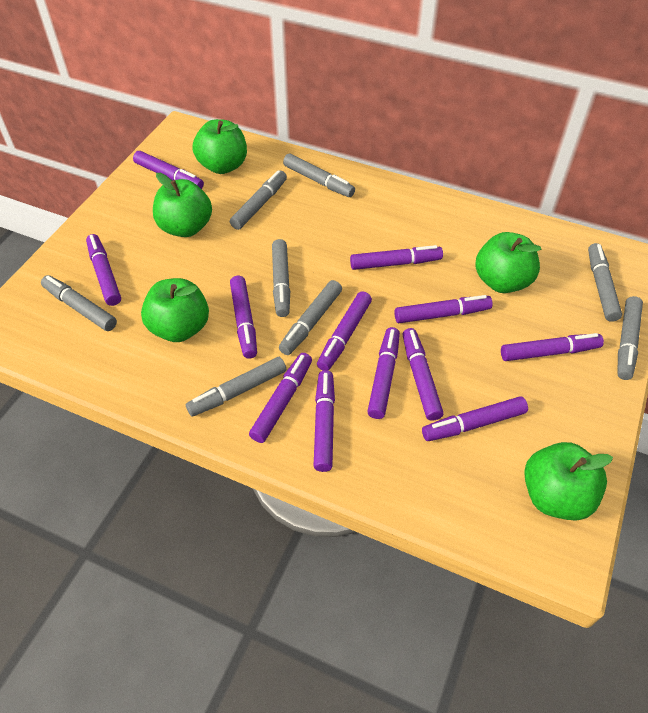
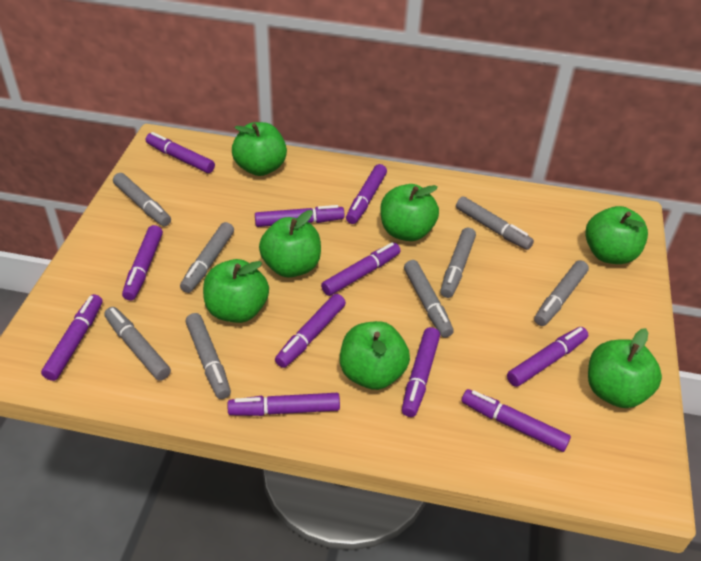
green apple: 5 -> 7
purple marker: 12 -> 11

